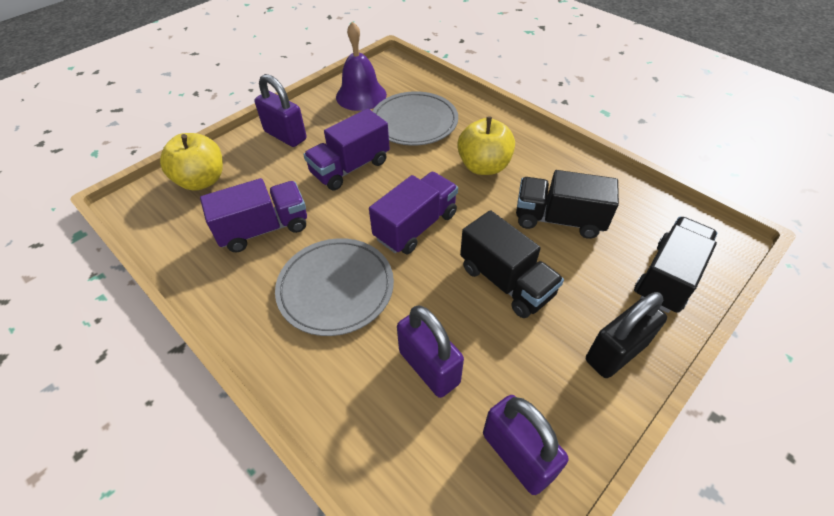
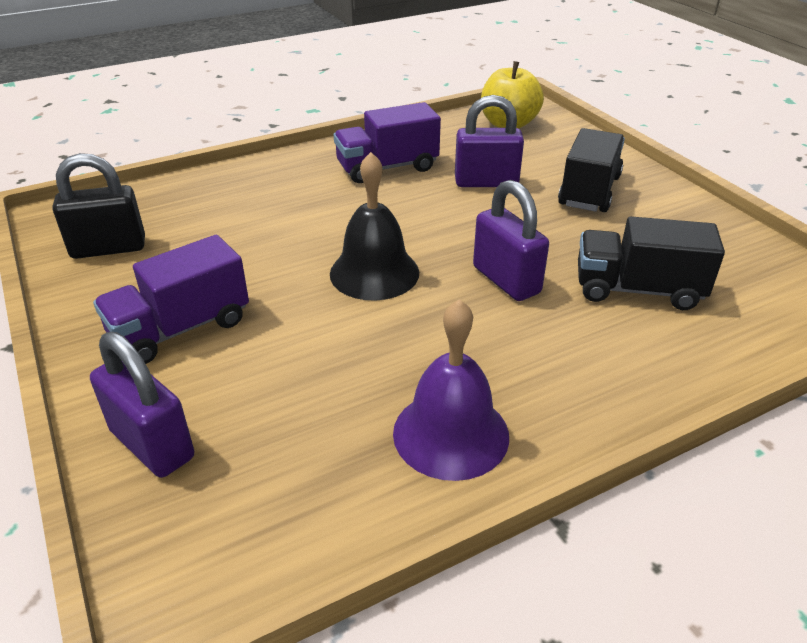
black bell: 0 -> 1
black truck: 3 -> 2
grey plate: 2 -> 0
purple truck: 3 -> 2
yellow apple: 2 -> 1

